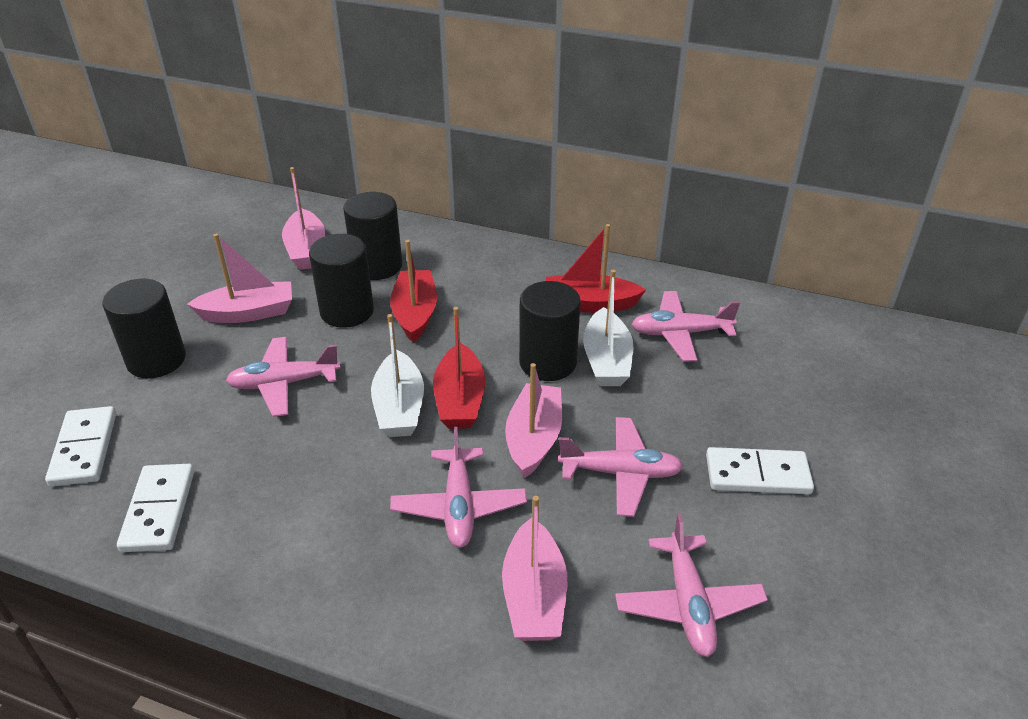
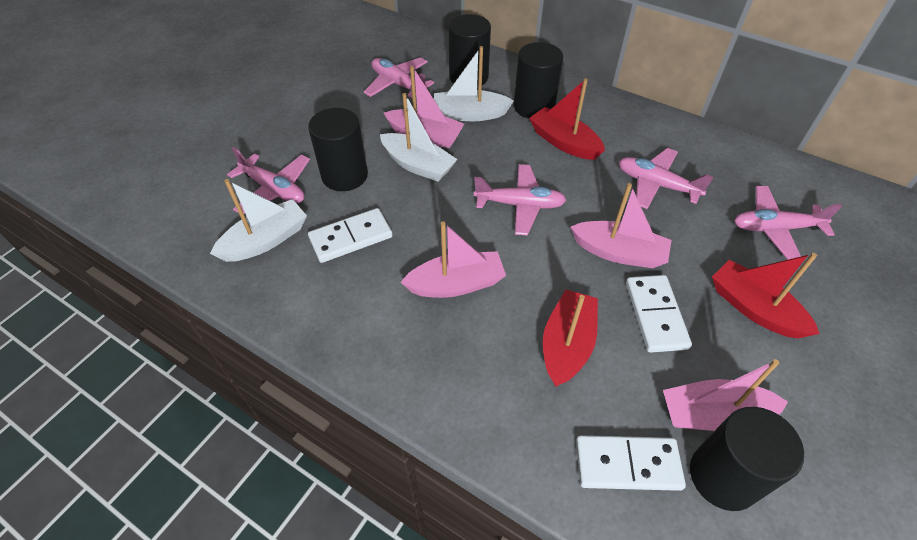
white boat: 2 -> 3

